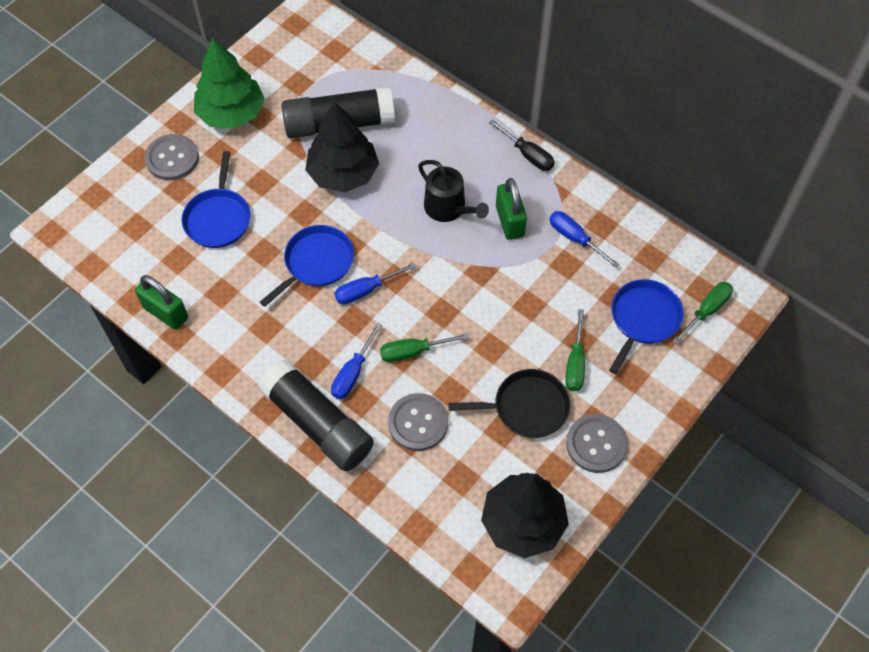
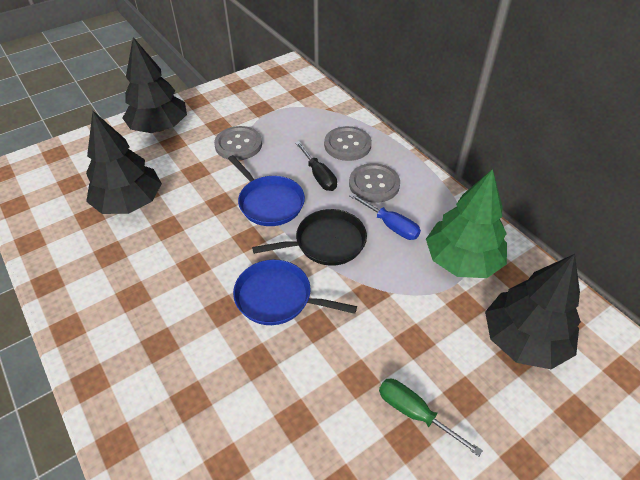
black glue stick: 2 -> 0
black tree: 2 -> 3
black watering can: 1 -> 0
blue pan: 3 -> 2
blue screwdriver: 3 -> 1
green padlock: 2 -> 0
green screwdriver: 3 -> 1

